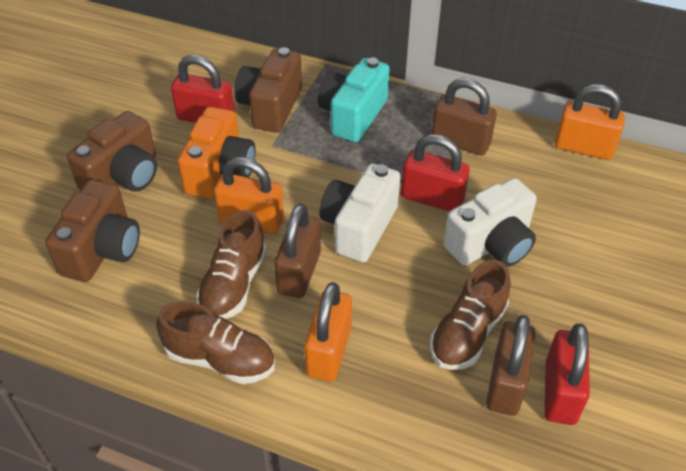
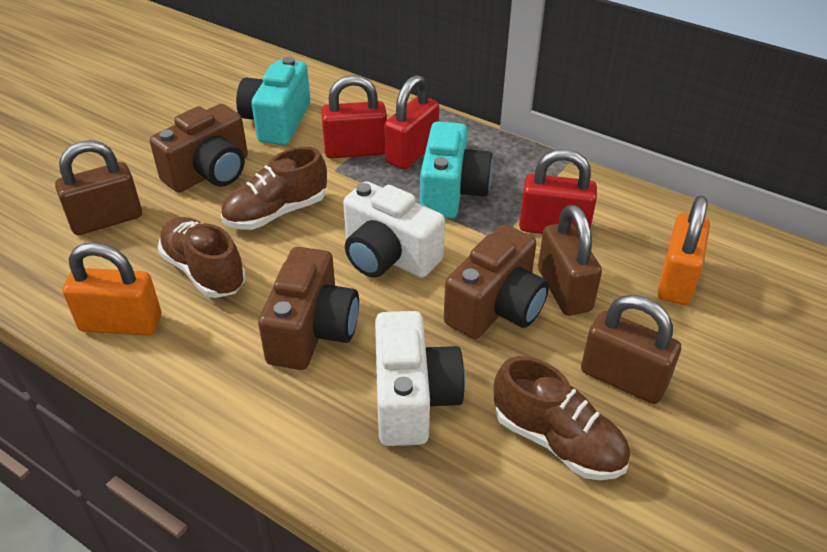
orange camera: 1 -> 0
orange padlock: 3 -> 2
turquoise camera: 1 -> 2

